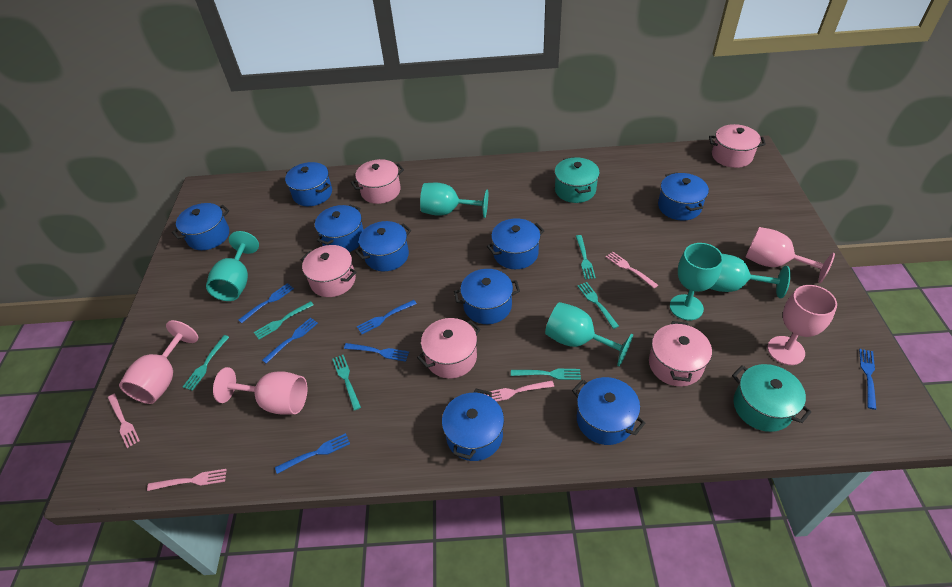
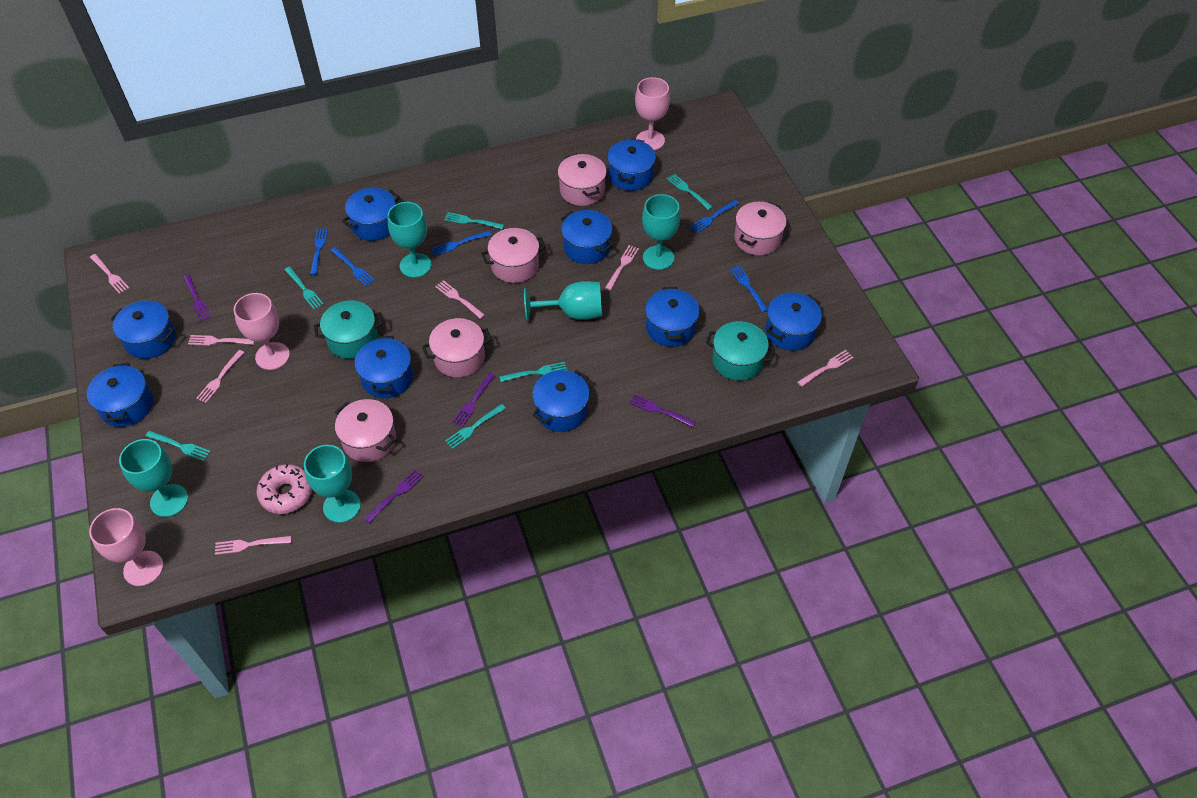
blue fork: 6 -> 5
pink donut: 0 -> 1
pink fork: 4 -> 7
pink goblet: 4 -> 3
purple fork: 0 -> 4

